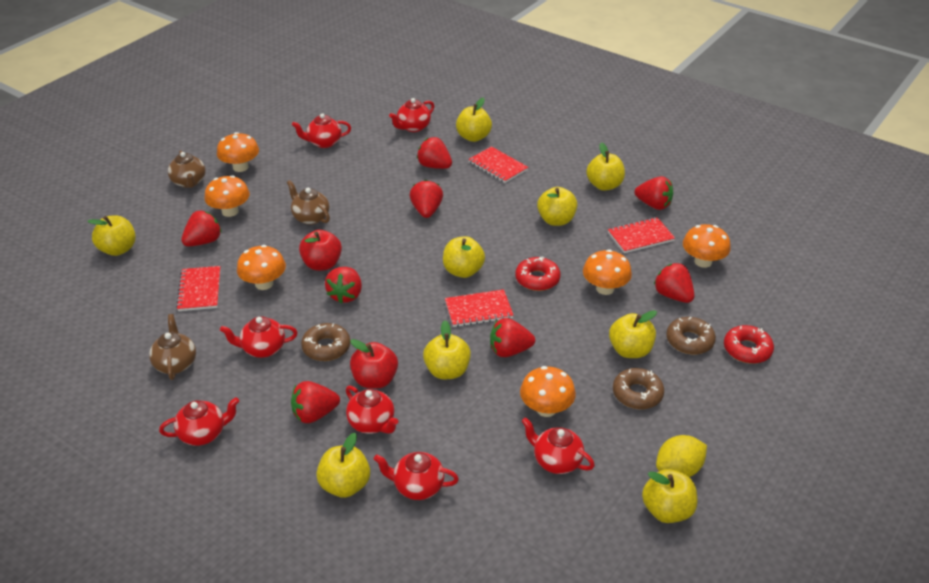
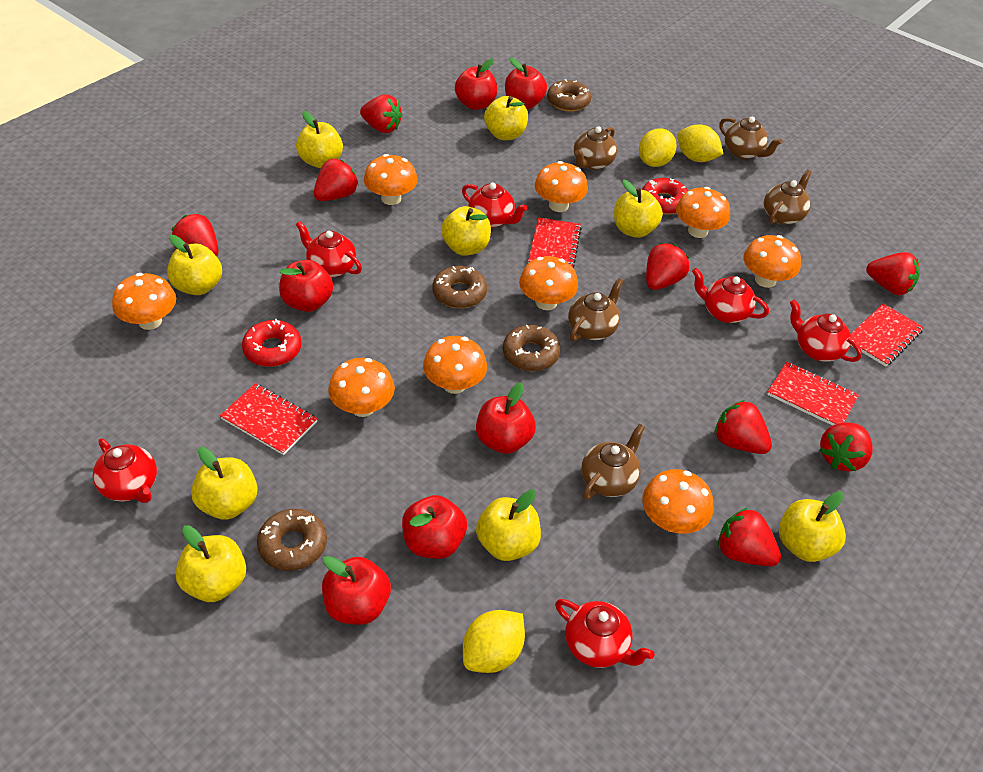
brown donut: 3 -> 4
brown teapot: 3 -> 5
orange mushroom: 6 -> 9
red apple: 2 -> 6
red teapot: 7 -> 6
yellow lemon: 1 -> 3

